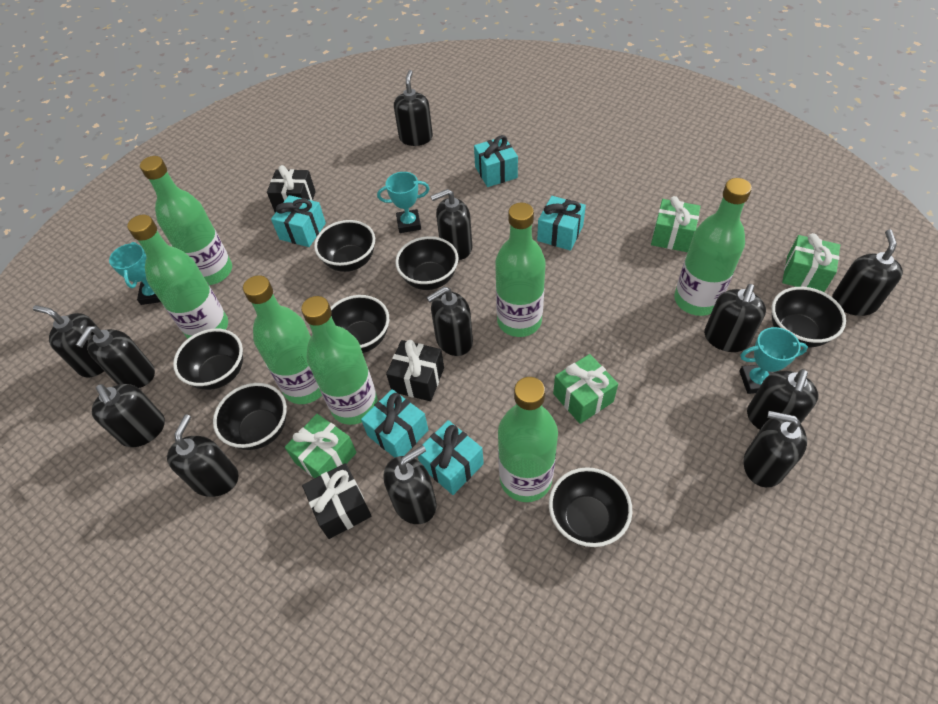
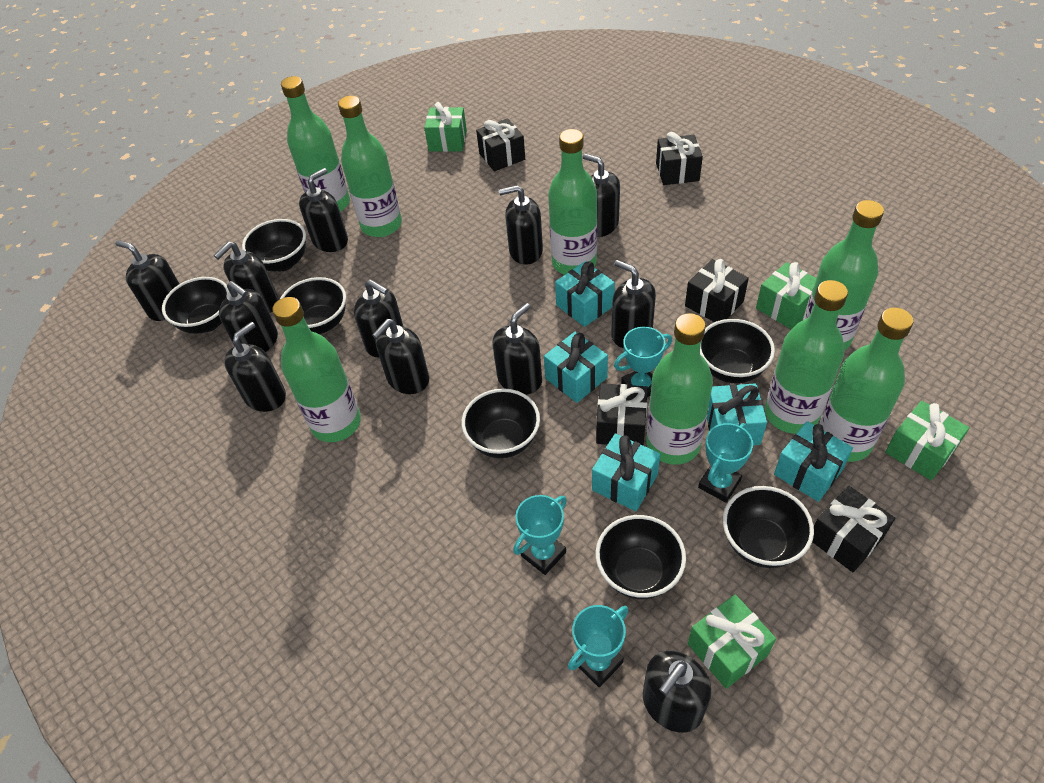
black gift: 3 -> 5
green bottle: 7 -> 8
turquoise trophy: 3 -> 4

